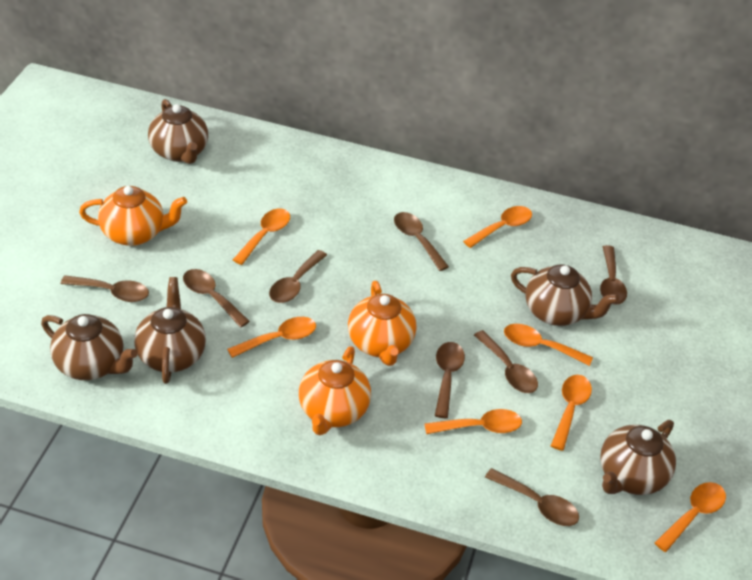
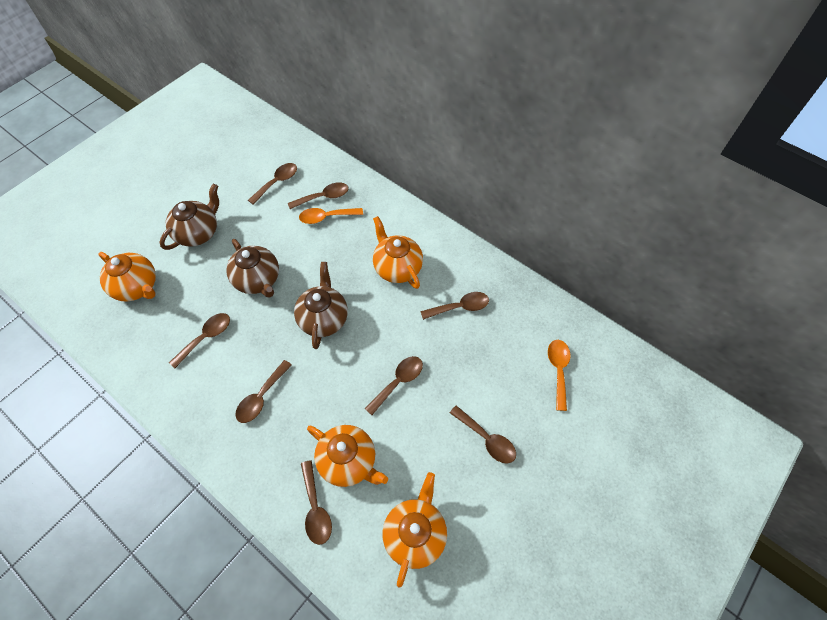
brown teapot: 5 -> 3
orange spoon: 7 -> 2
orange teapot: 3 -> 4

